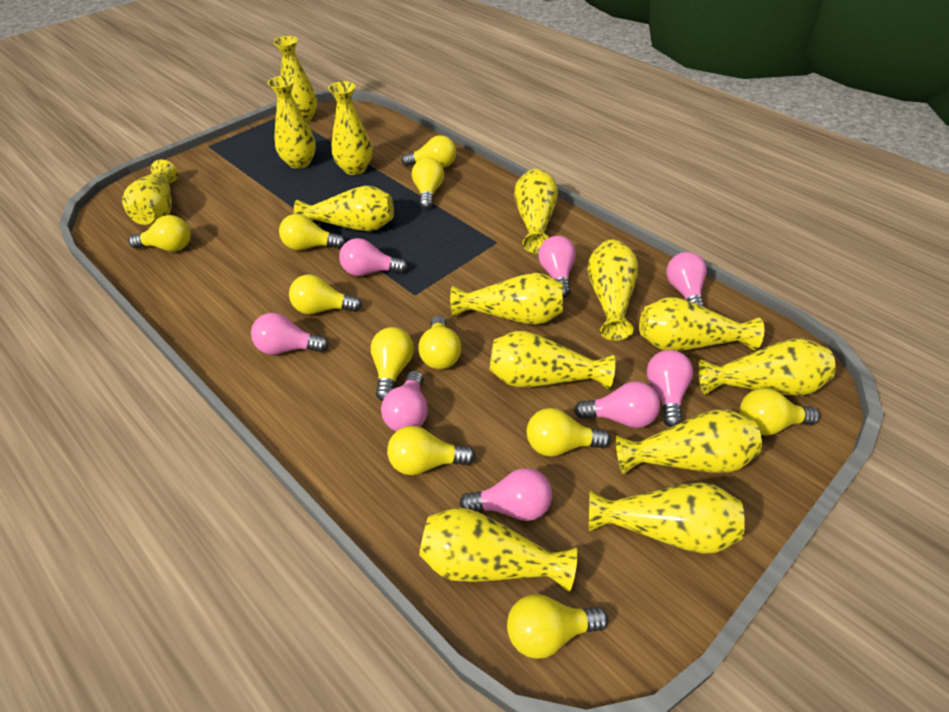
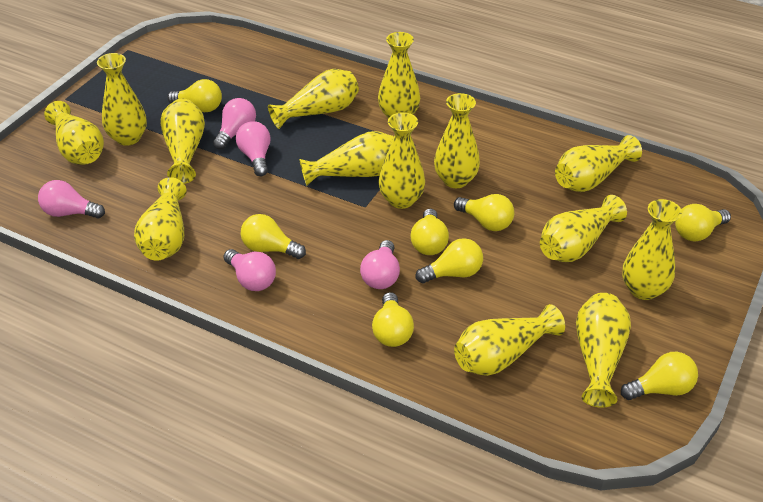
pink light bulb: 8 -> 5
yellow light bulb: 11 -> 8

